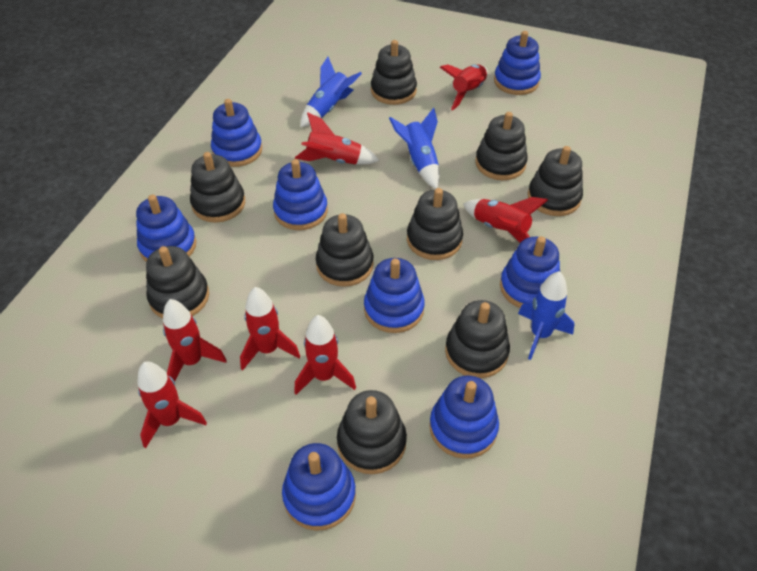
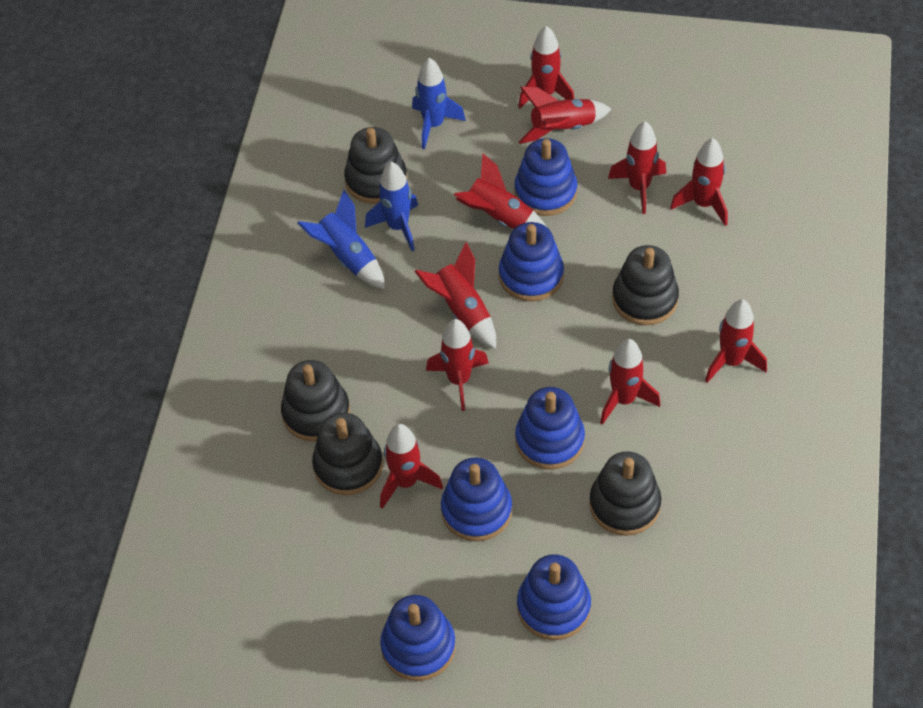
black stacking toy: 9 -> 5
blue stacking toy: 8 -> 6
red rocket: 7 -> 10

